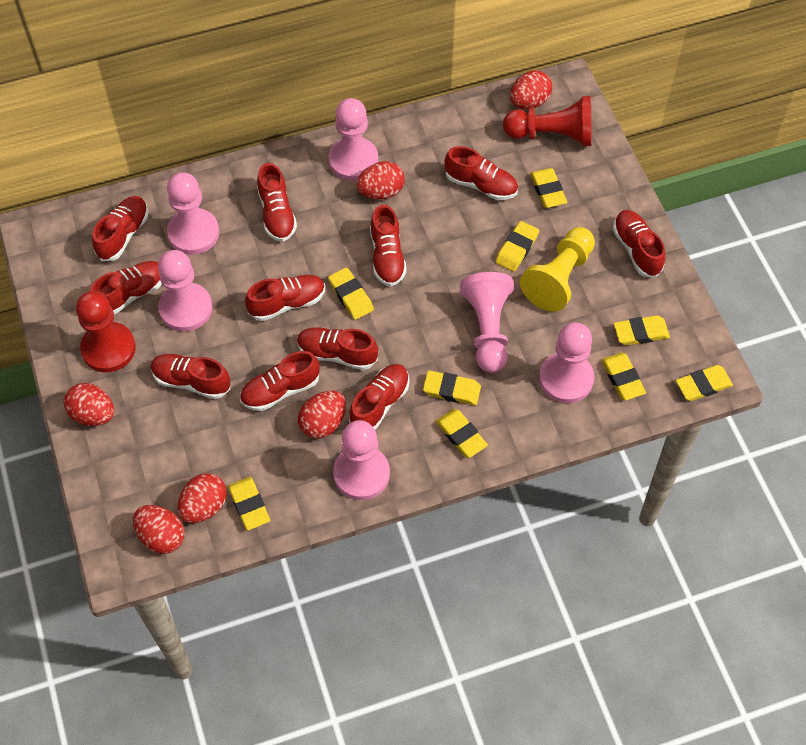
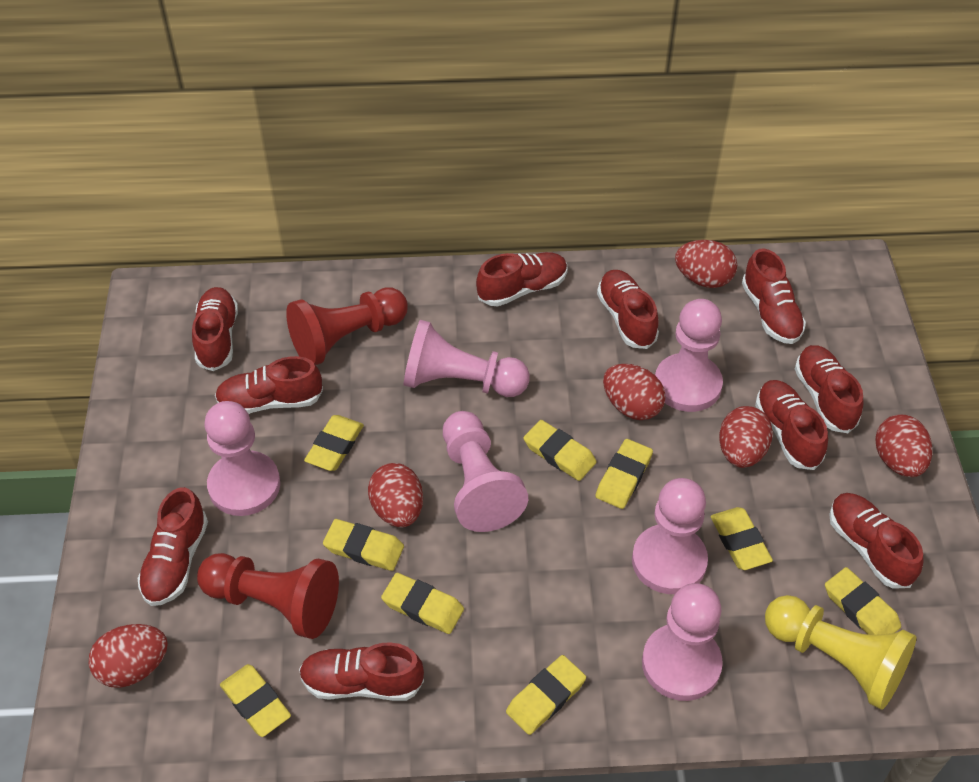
red shoe: 11 -> 10

